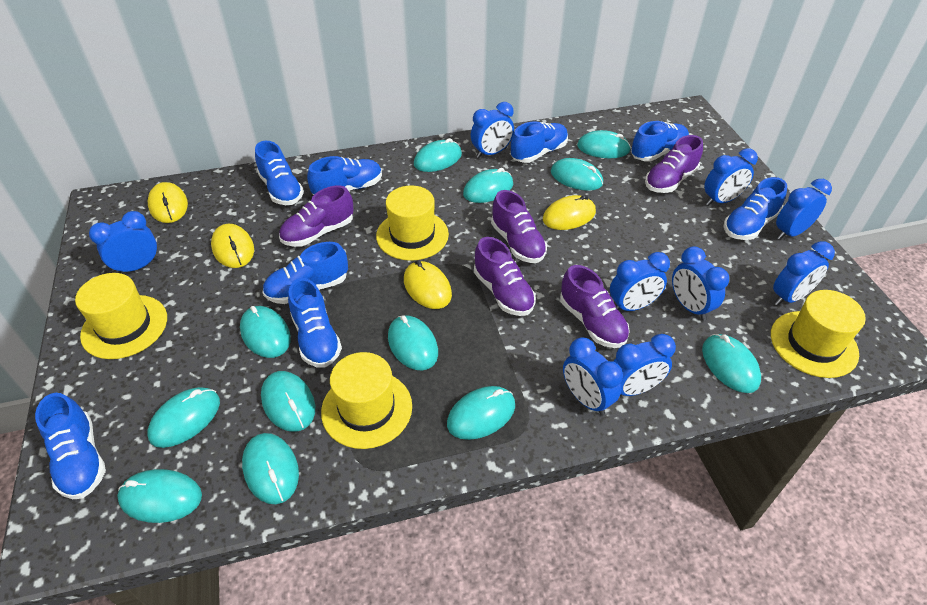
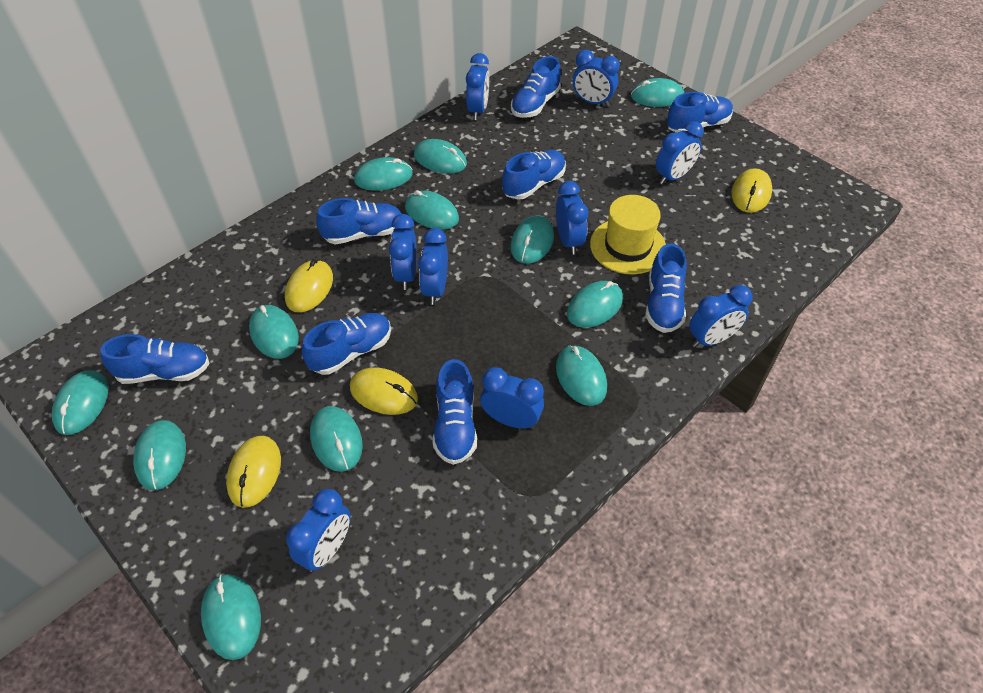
purple shoe: 5 -> 0
yellow hat: 4 -> 1

